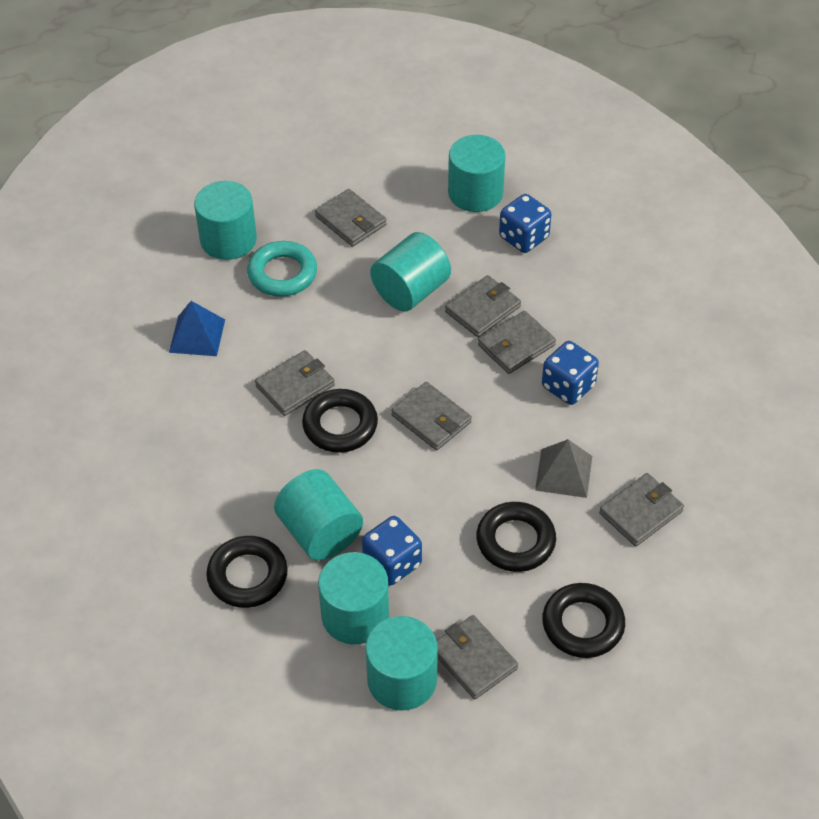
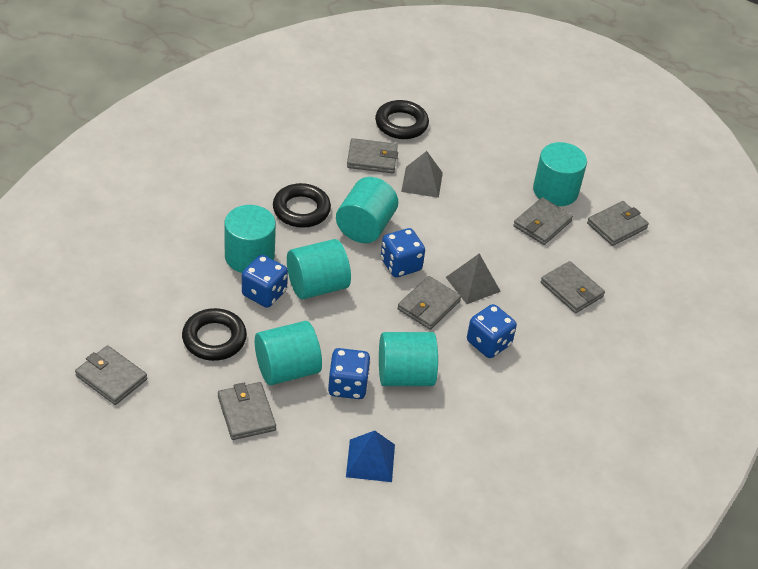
black ring: 4 -> 3
blue dice: 3 -> 4
grey pyramid: 1 -> 2
turquoise ring: 1 -> 0

